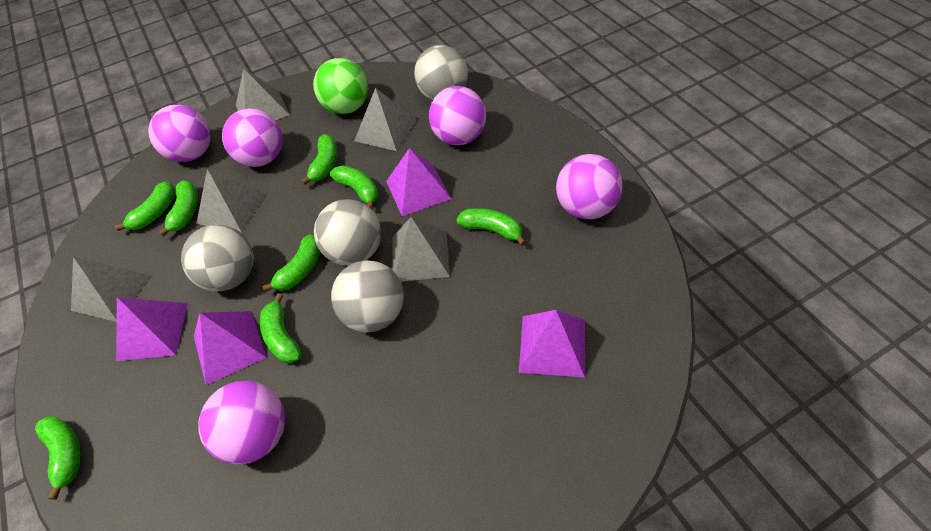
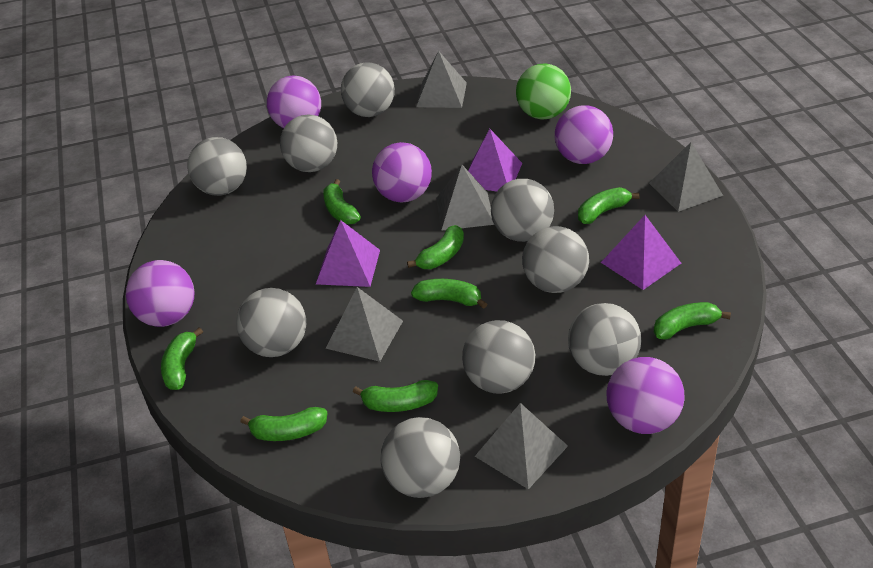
grey ball: 4 -> 9
purple pyramid: 4 -> 3

